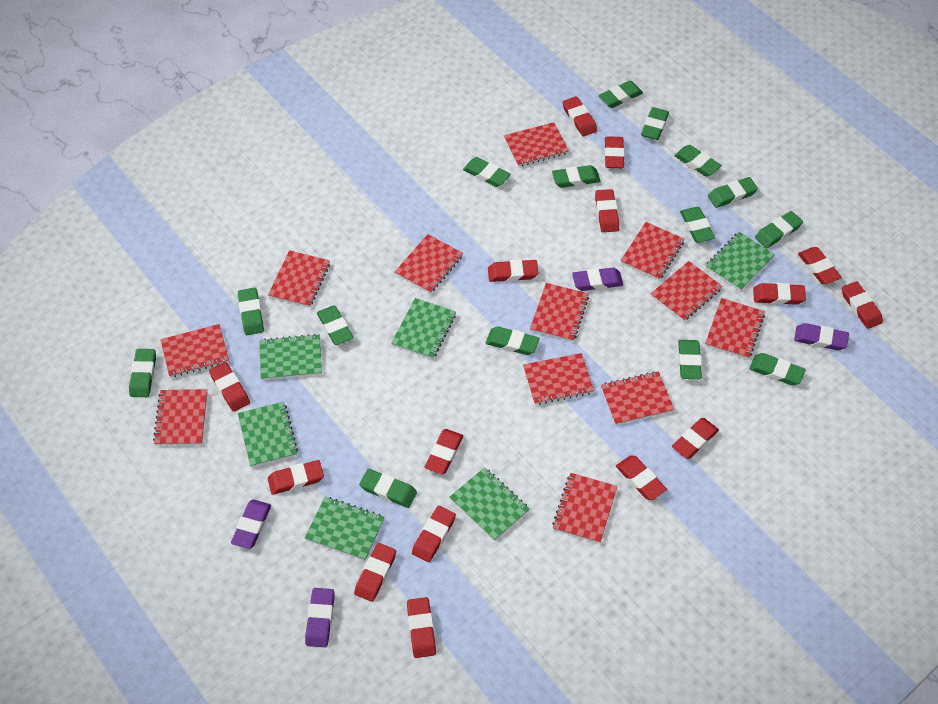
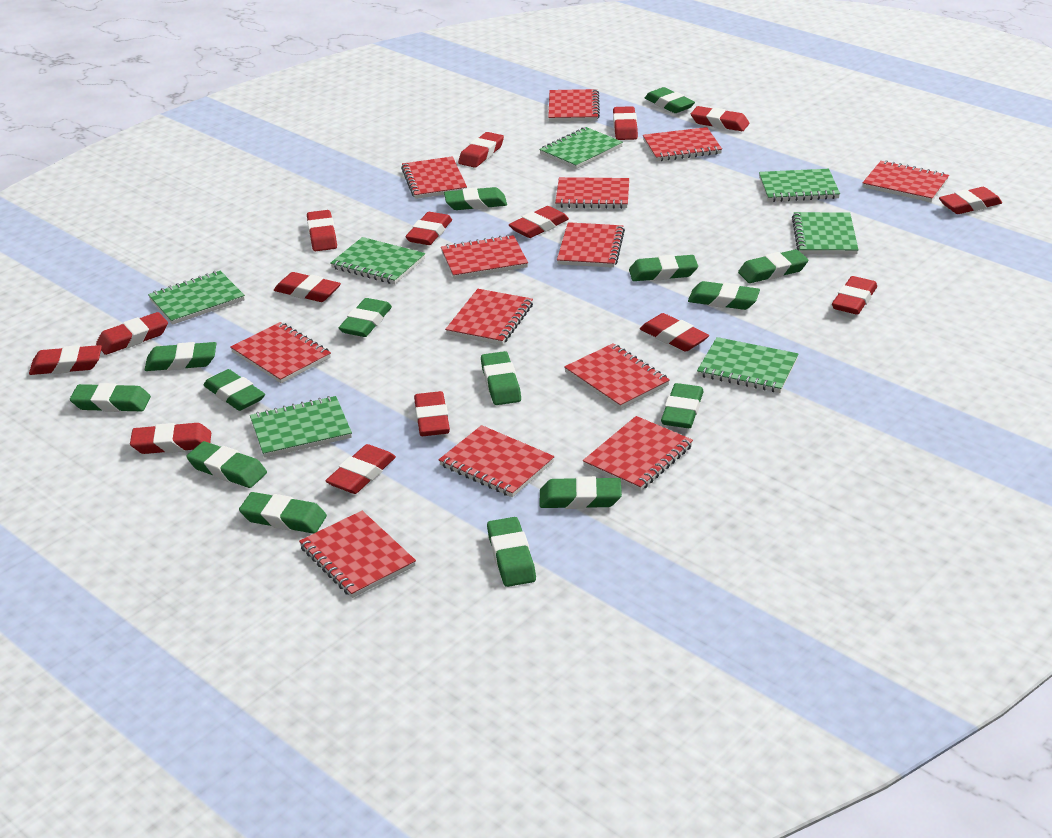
green notebook: 6 -> 7
purple eraser: 4 -> 0
red notebook: 12 -> 13

